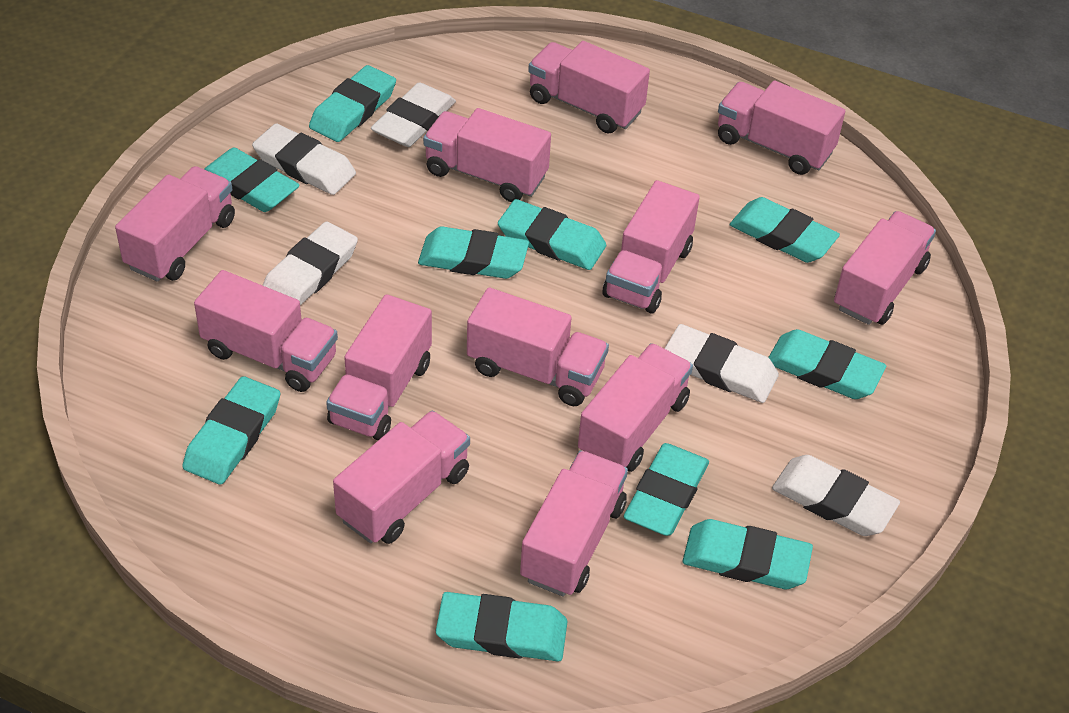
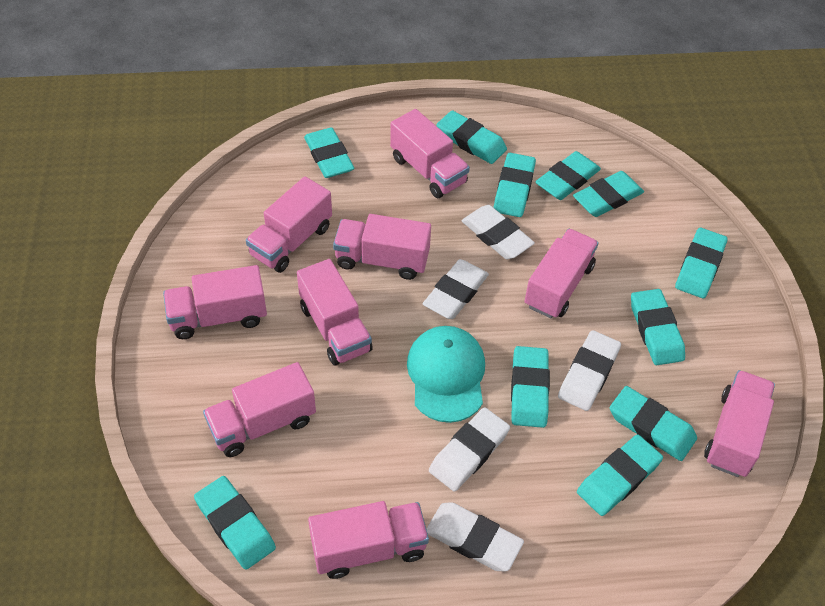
pink truck: 12 -> 9
turquoise cap: 0 -> 1
turquoise eraser: 10 -> 11

